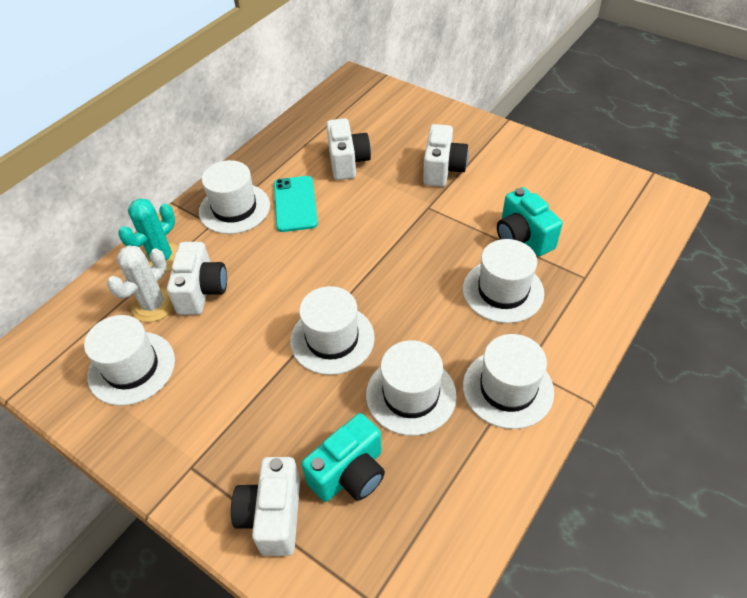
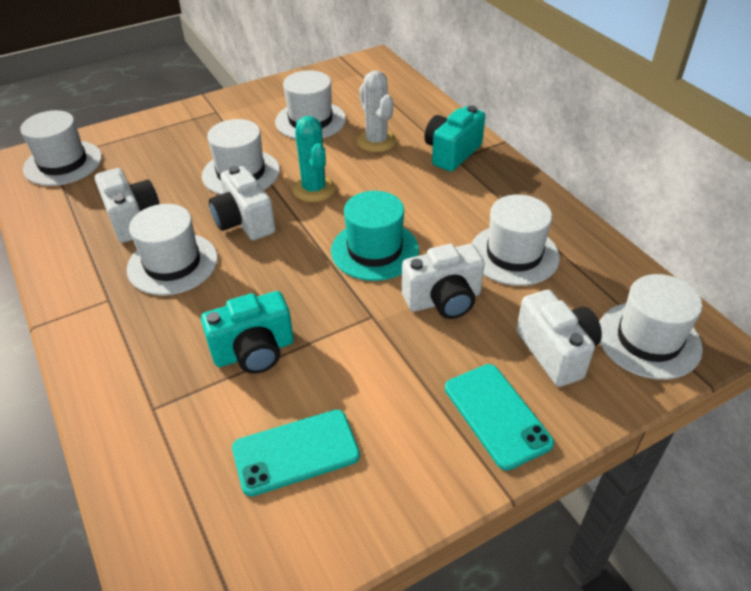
turquoise hat: 0 -> 1
turquoise phone: 1 -> 2

